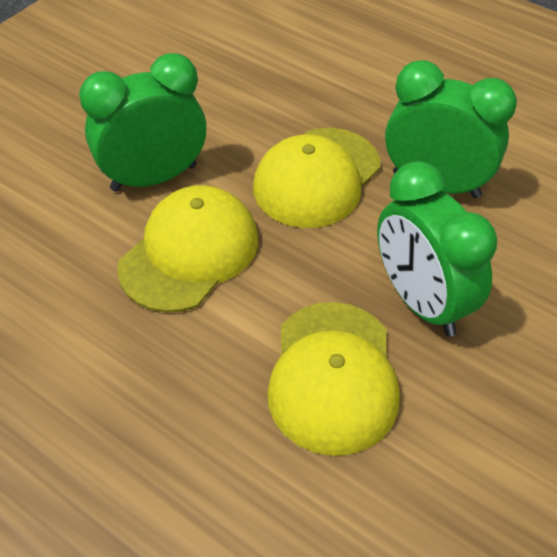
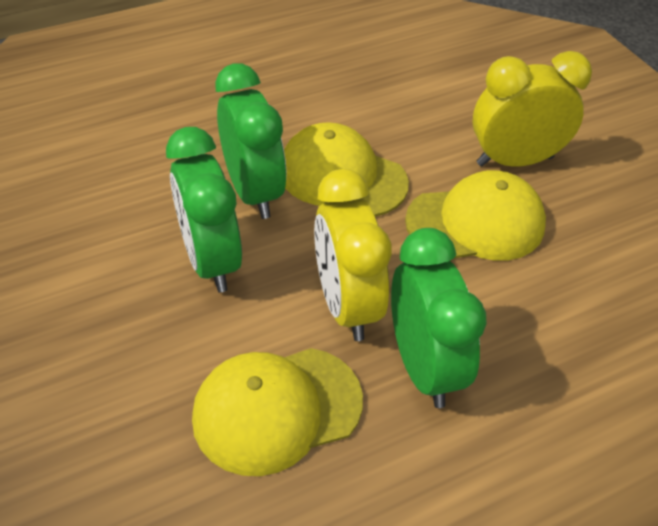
yellow clock: 0 -> 2

